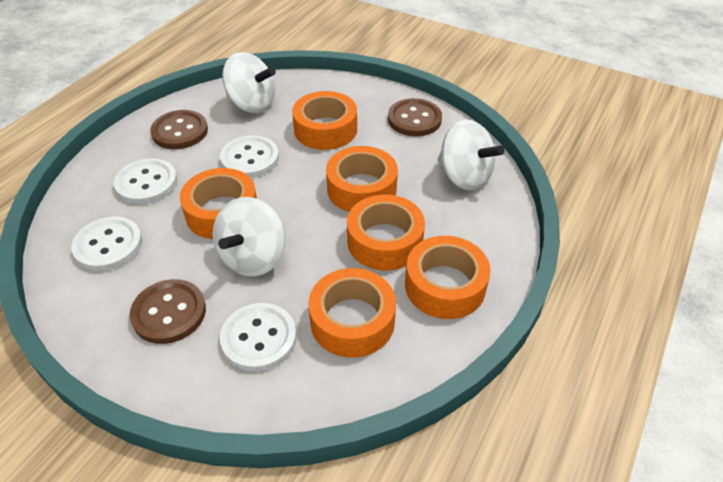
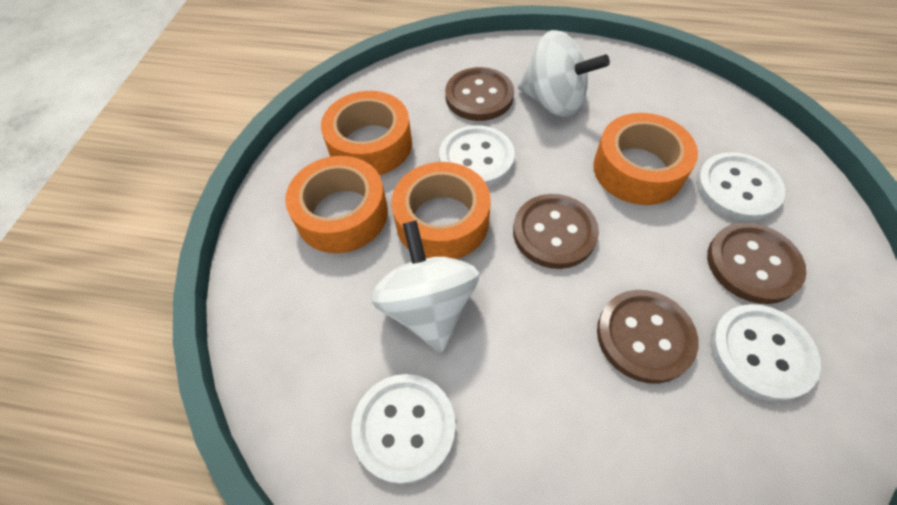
brown button: 3 -> 4
orange tape: 6 -> 4
white spinning top: 3 -> 2

